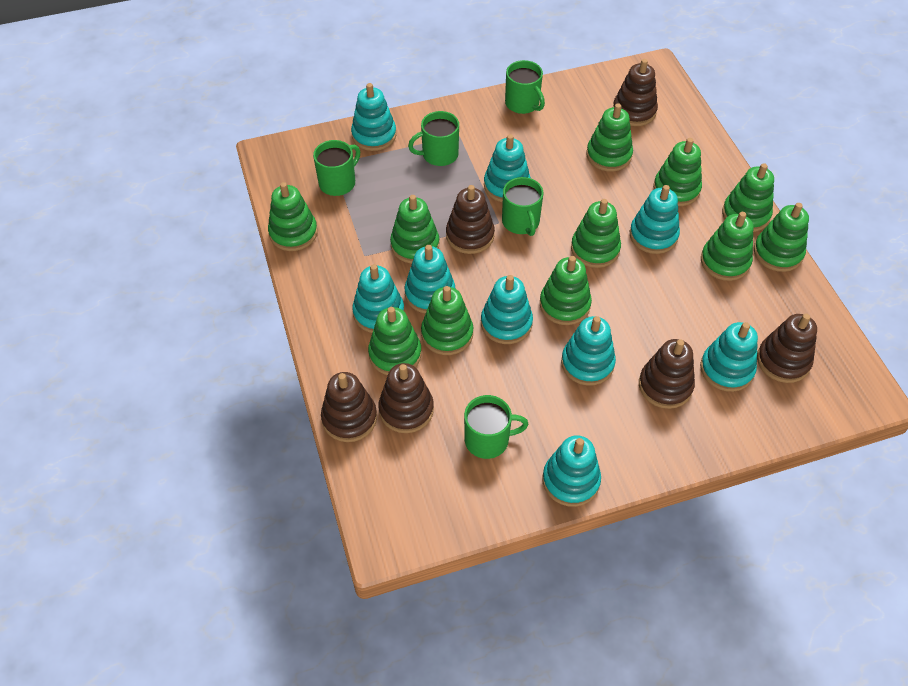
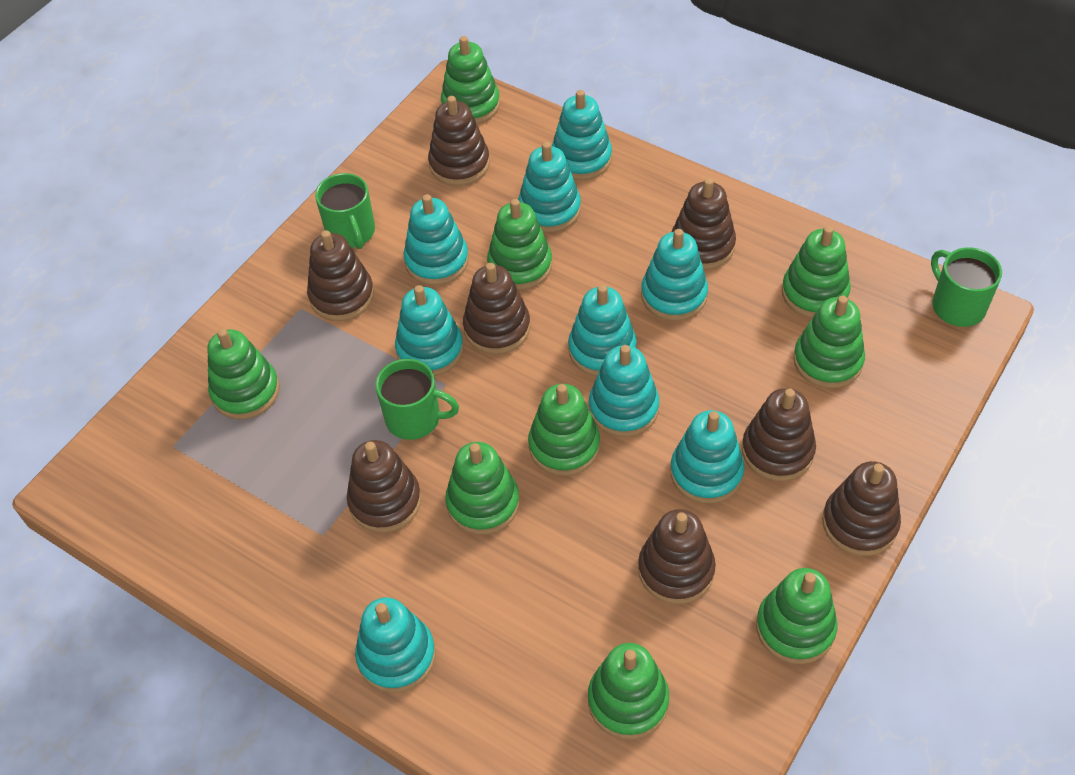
brown stacking toy: 6 -> 8
green mug: 5 -> 3
green stacking toy: 11 -> 9

